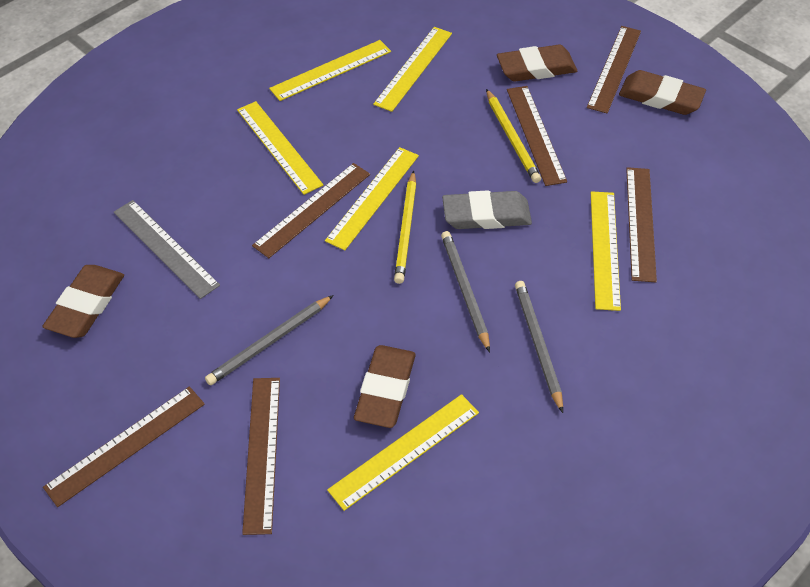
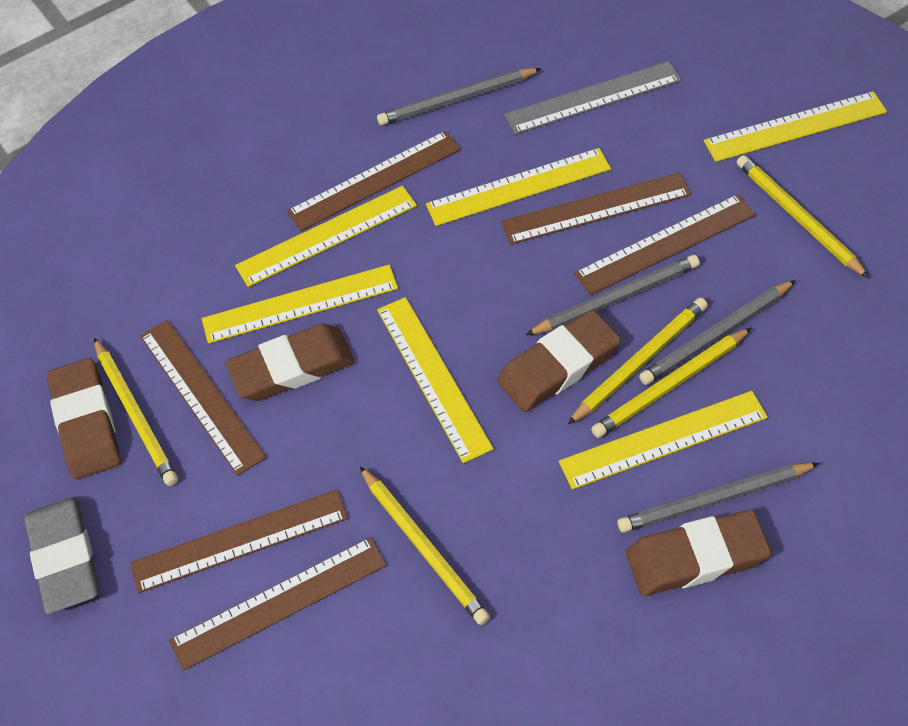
grey pencil: 3 -> 4
yellow pencil: 2 -> 5

